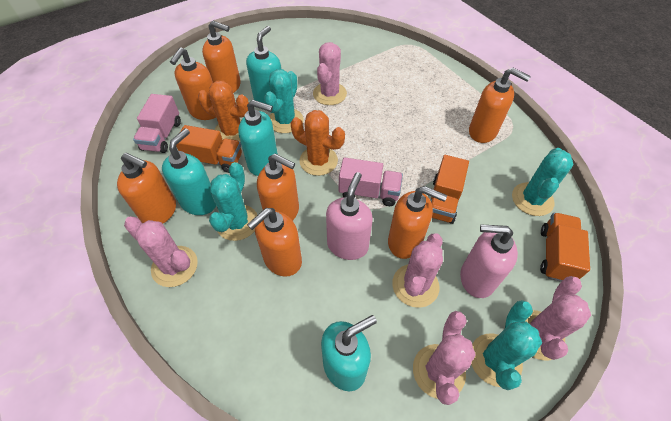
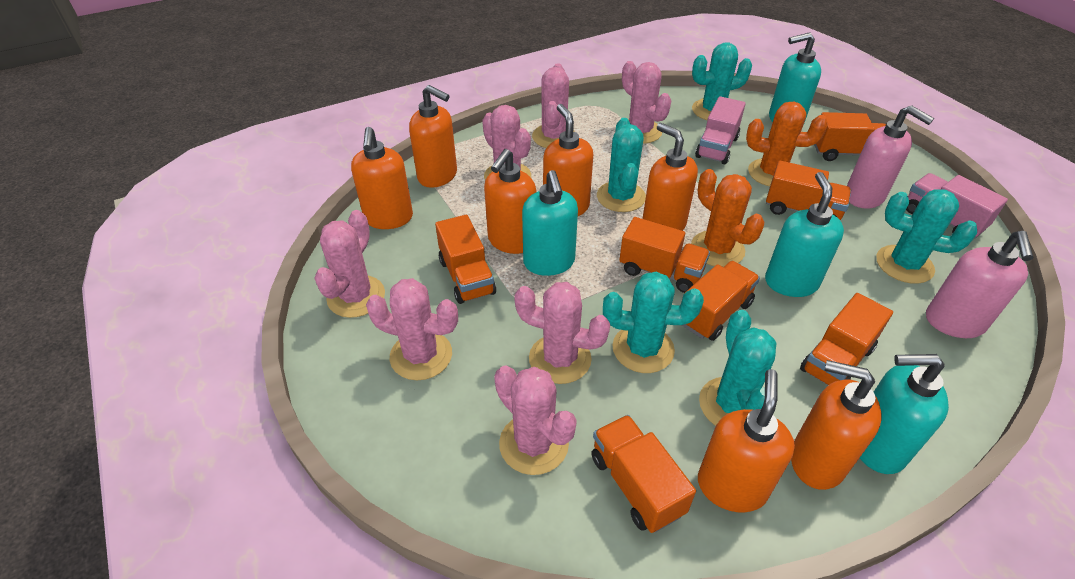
orange truck: 3 -> 7
pink cactus: 5 -> 7
turquoise cactus: 4 -> 5

